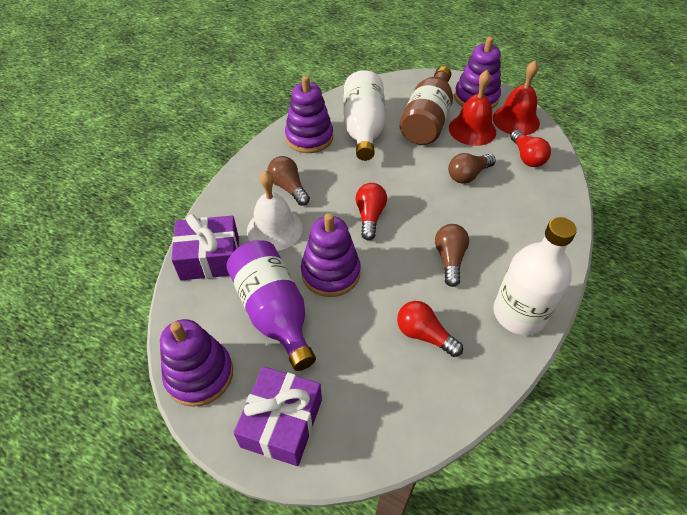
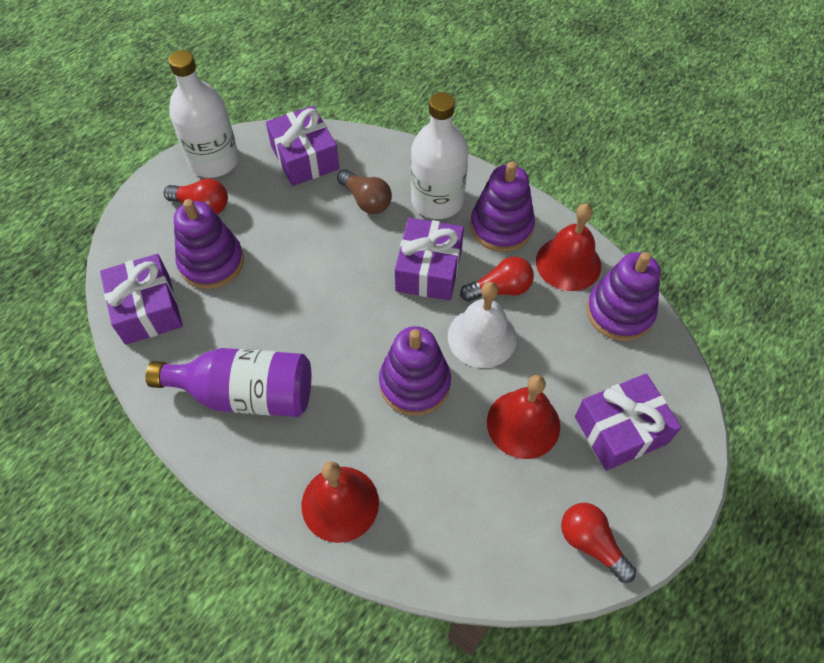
brown bottle: 1 -> 0
brown light bulb: 3 -> 1
purple gift: 2 -> 4
red bell: 2 -> 3

